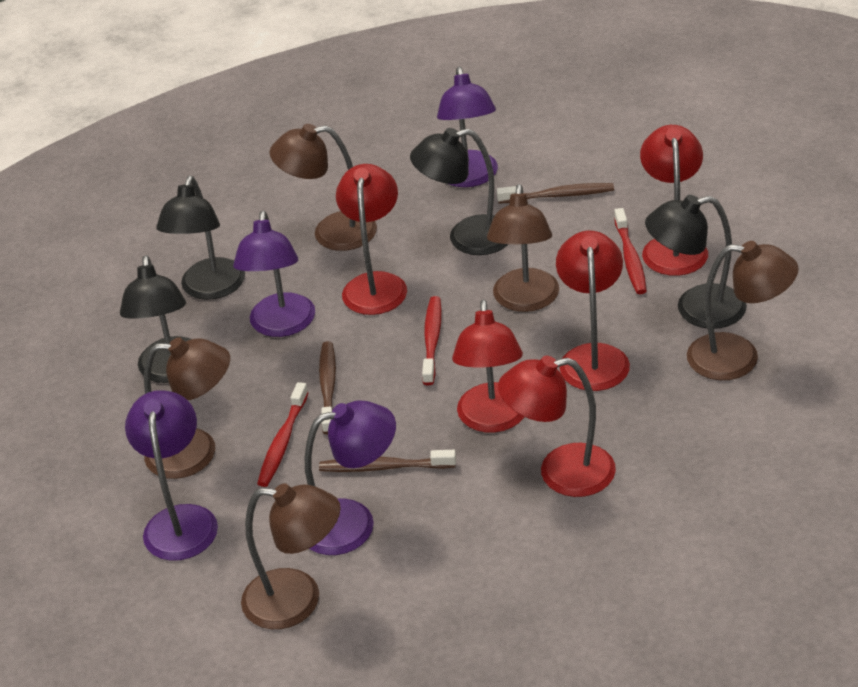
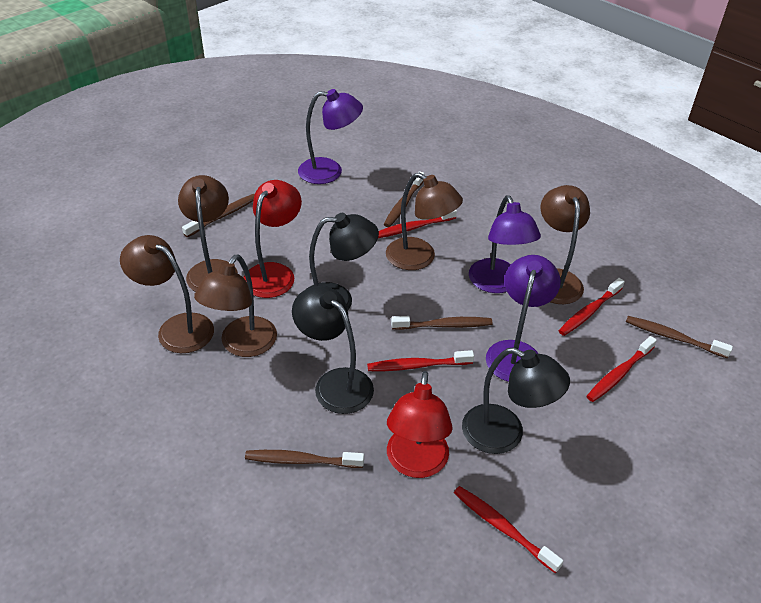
black lamp: 4 -> 3
brown toothbrush: 3 -> 5
purple lamp: 4 -> 3
red lamp: 5 -> 2
red toothbrush: 3 -> 5

